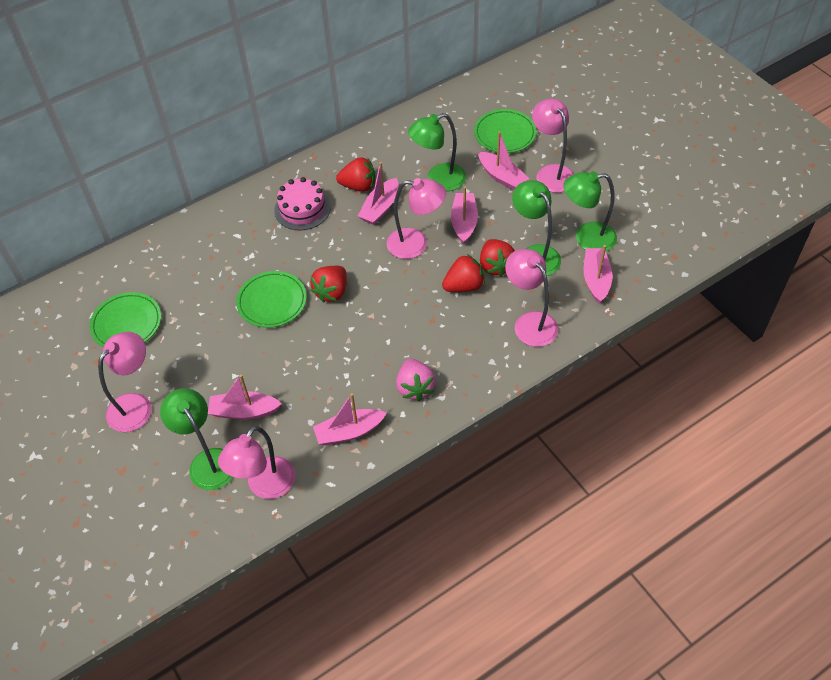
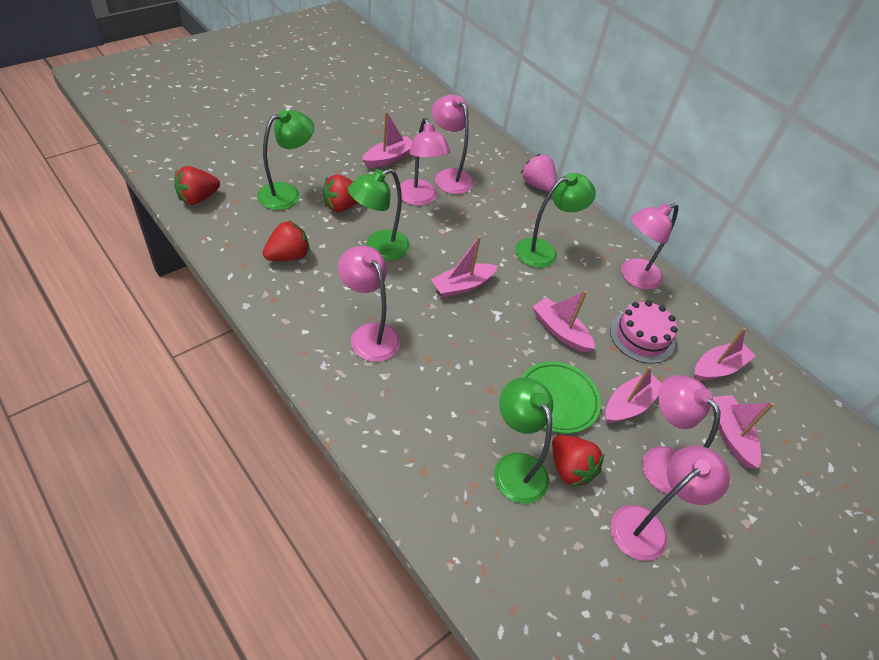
green plate: 3 -> 1
pink lamp: 5 -> 6

